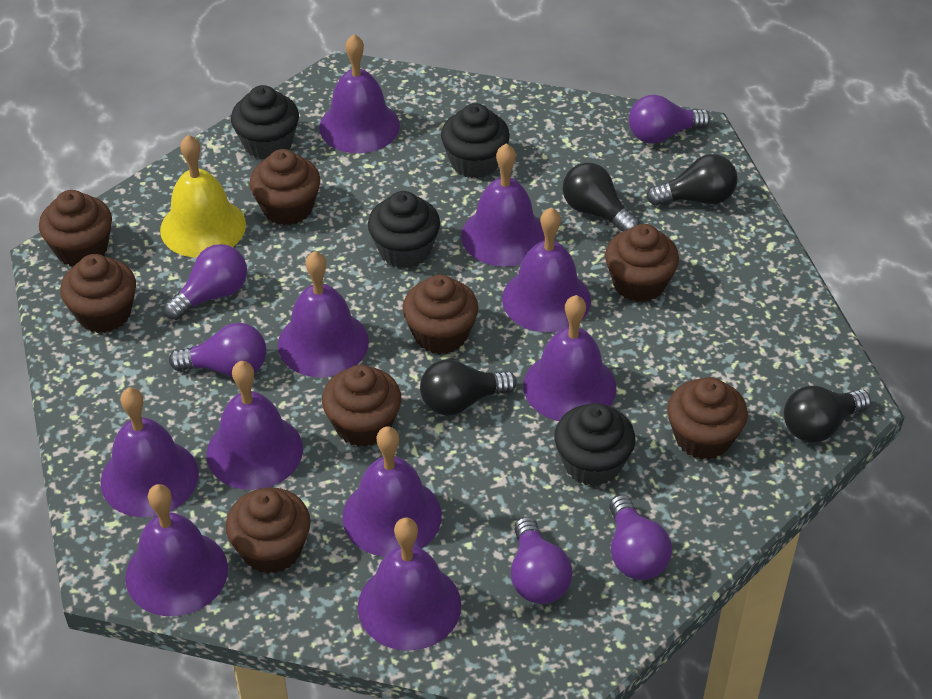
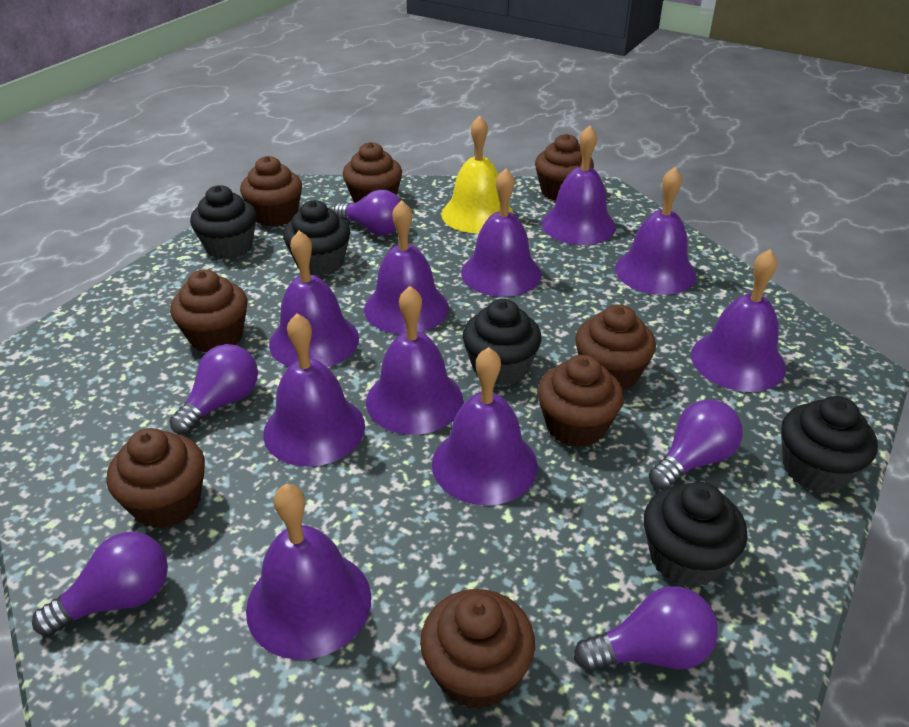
black cupcake: 4 -> 5
black light bulb: 4 -> 0

